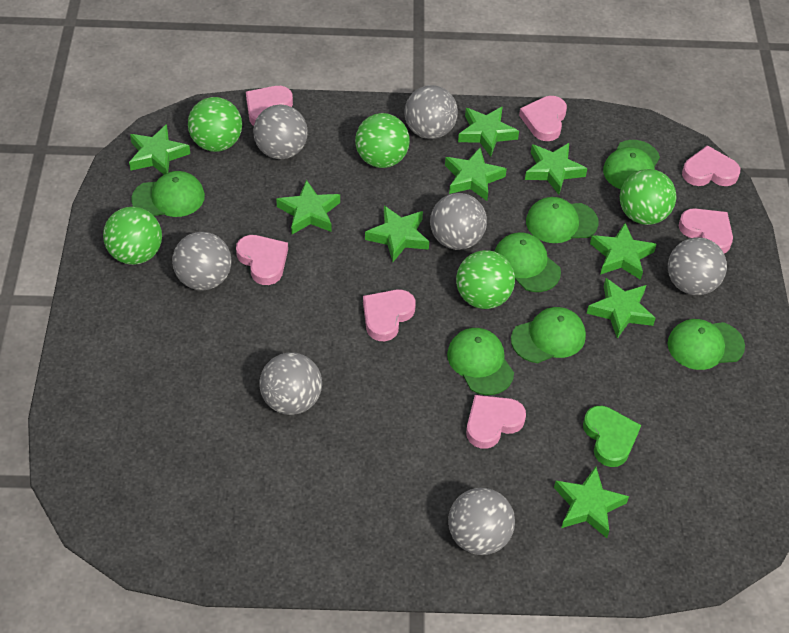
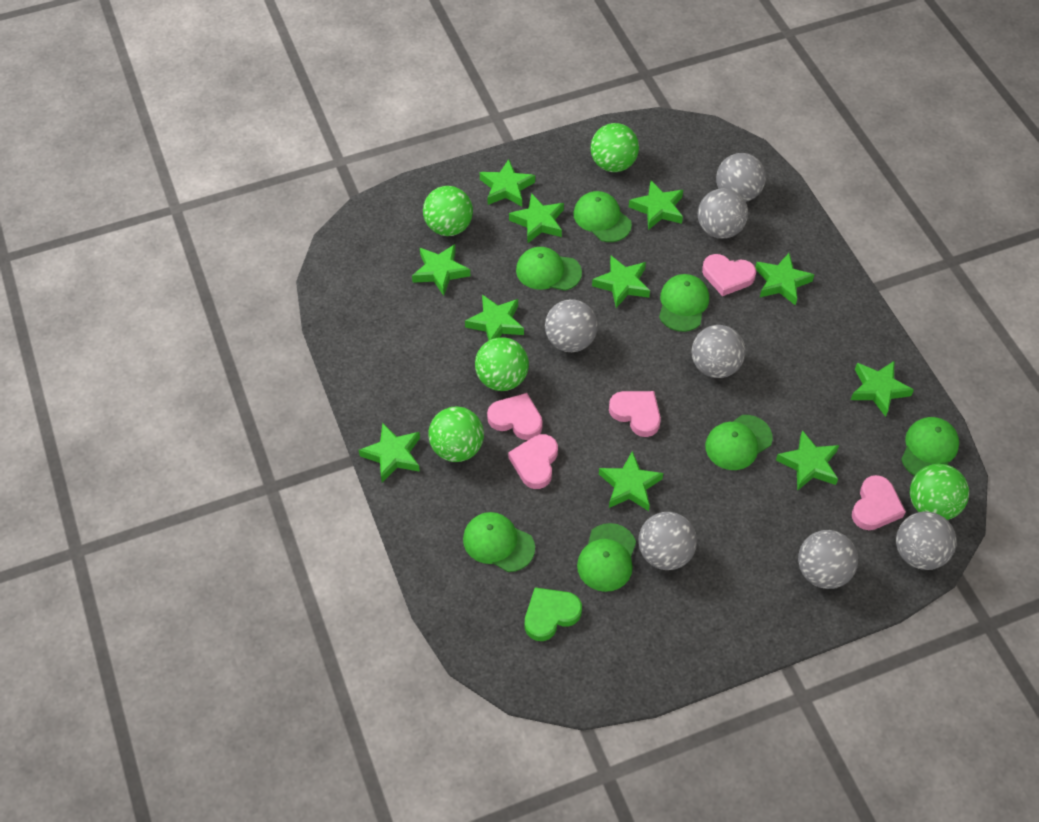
green star: 9 -> 11
pink heart: 7 -> 5

